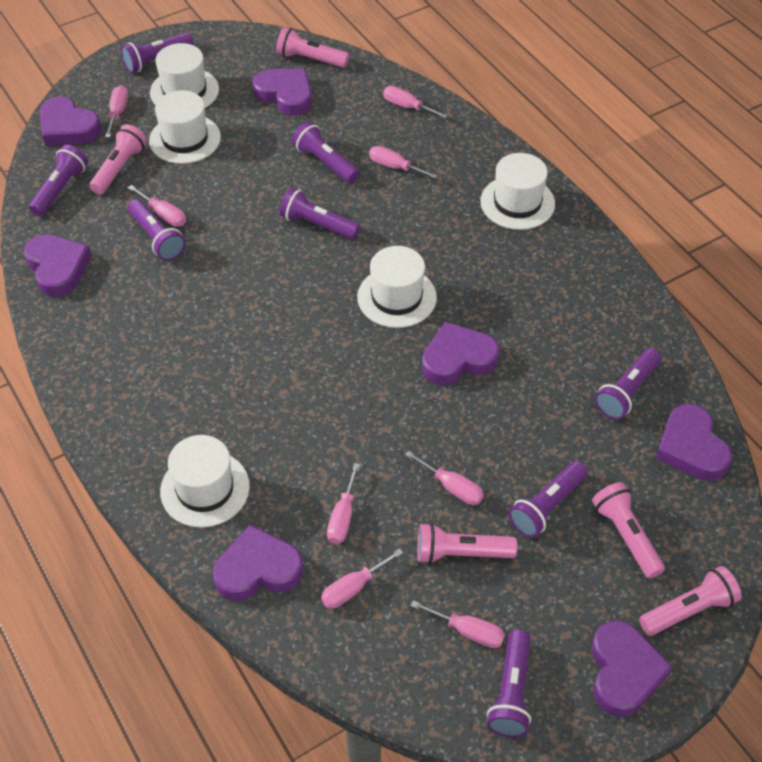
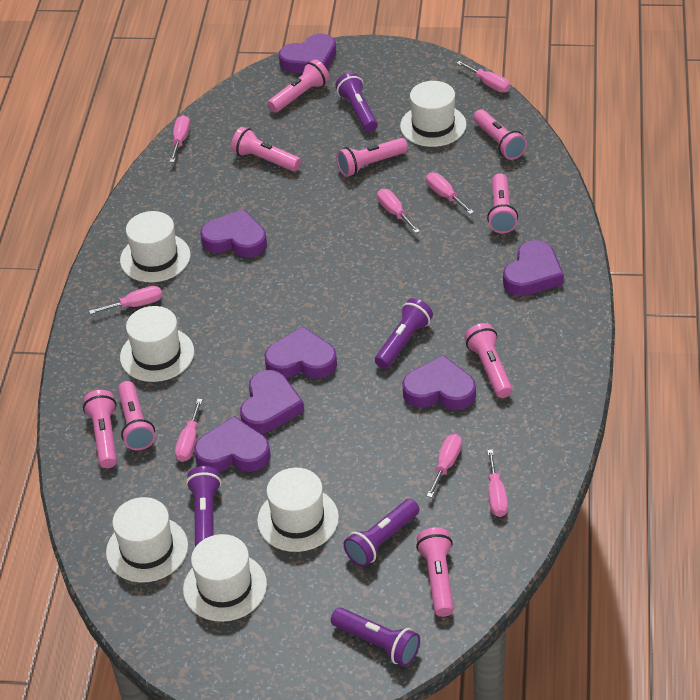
pink flashlight: 5 -> 9
purple flashlight: 8 -> 5
white hat: 5 -> 6

